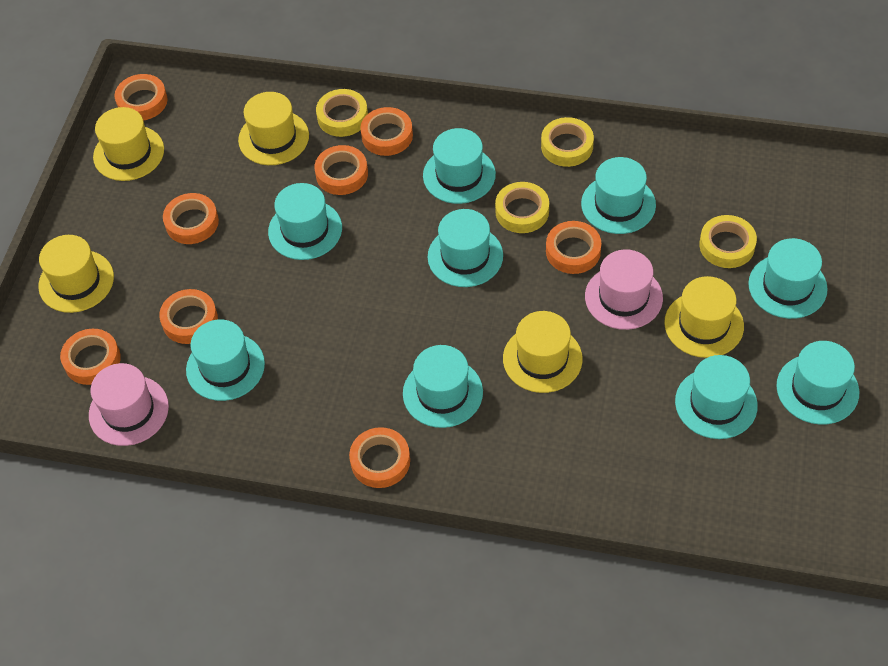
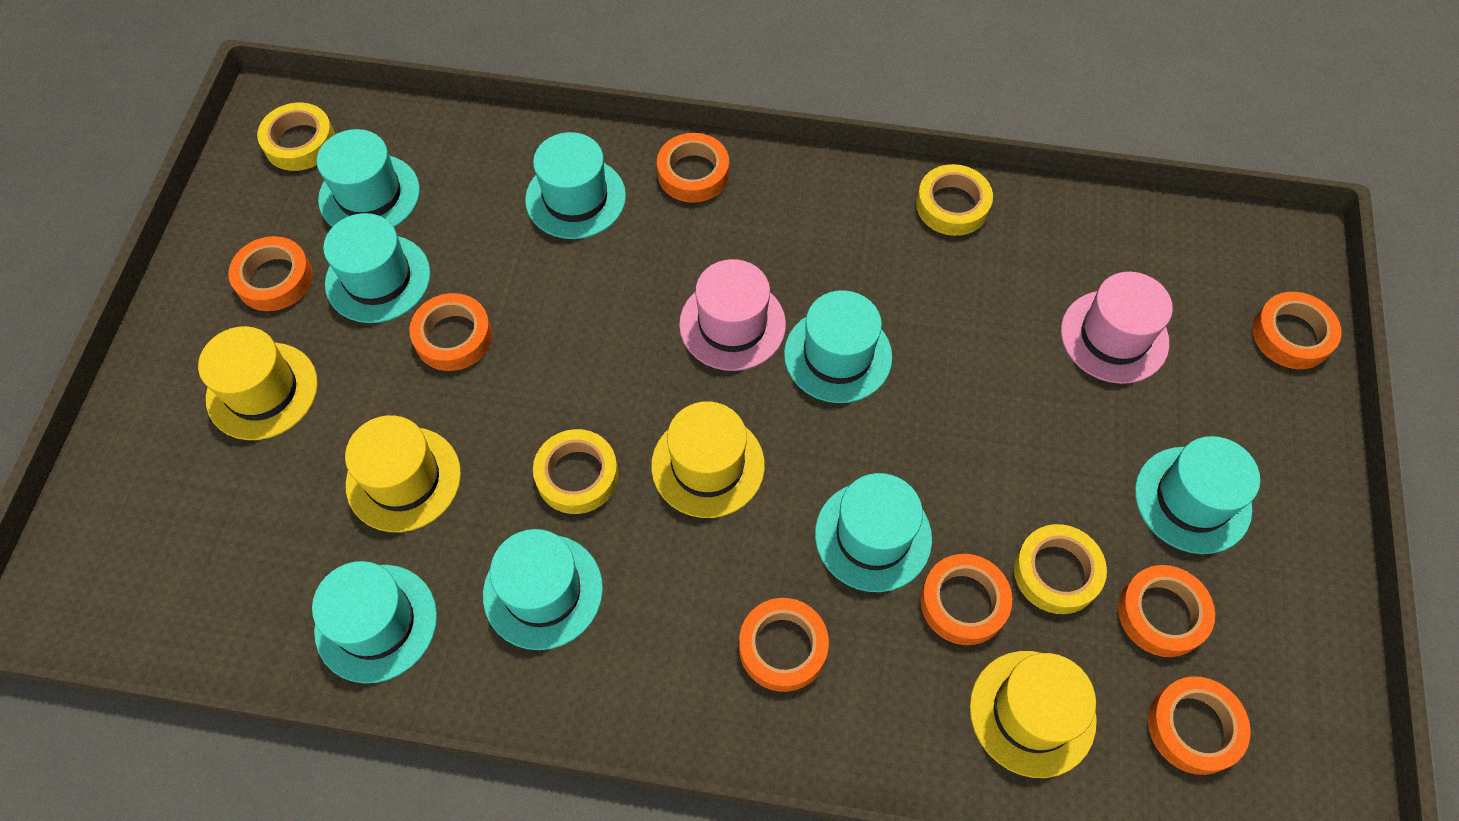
turquoise hat: 9 -> 8
yellow hat: 5 -> 4

